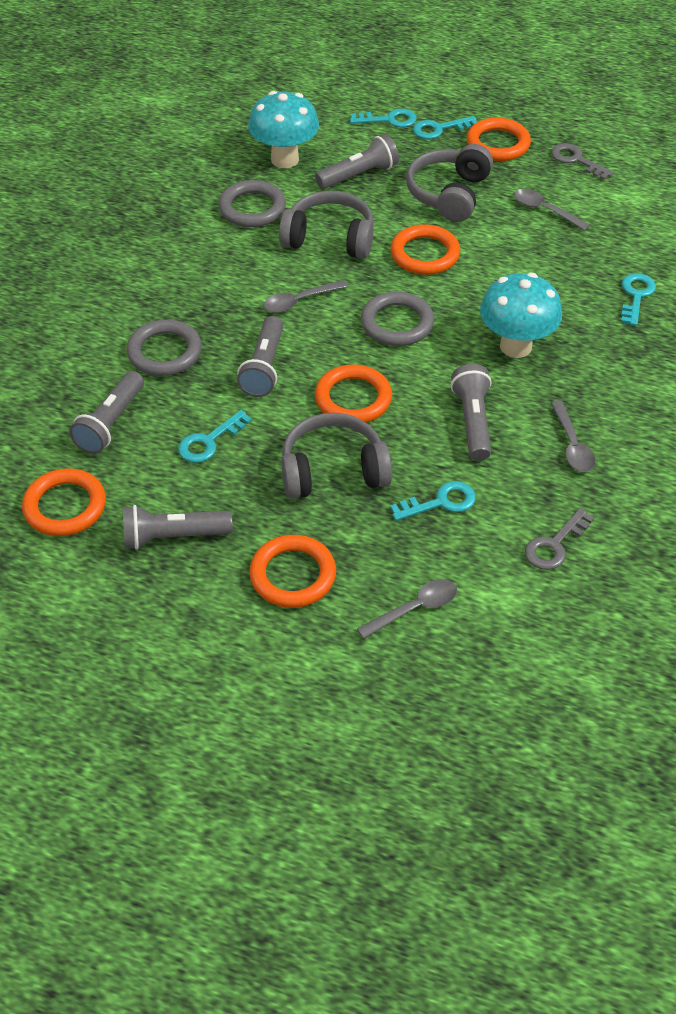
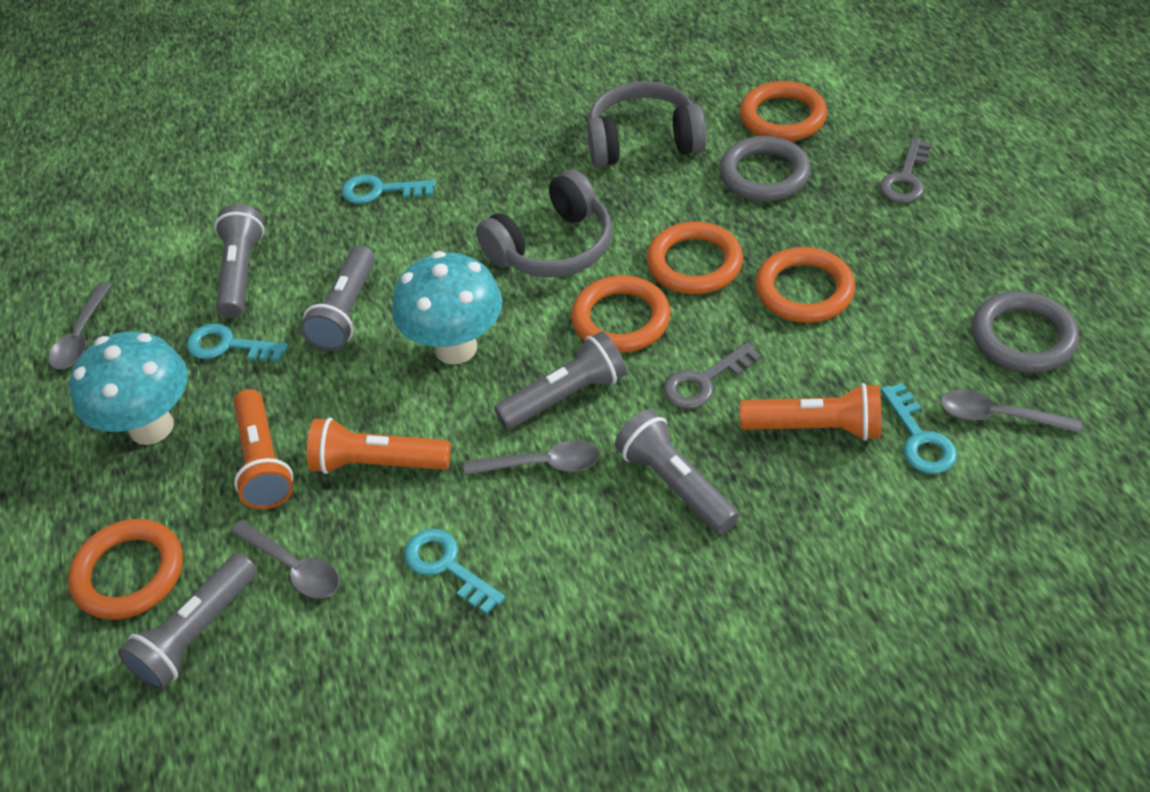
grey headphones: 3 -> 2
grey ring: 3 -> 2
orange flashlight: 0 -> 3
turquoise key: 5 -> 4

